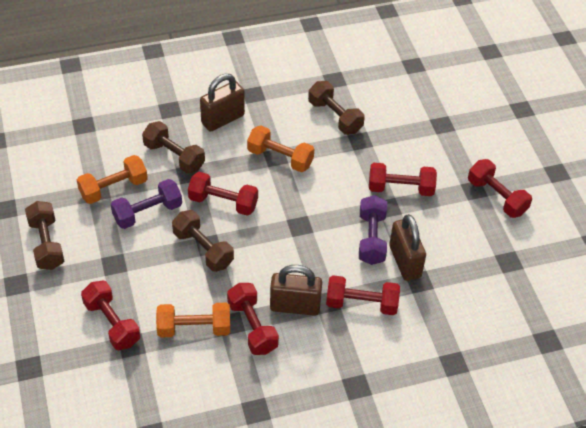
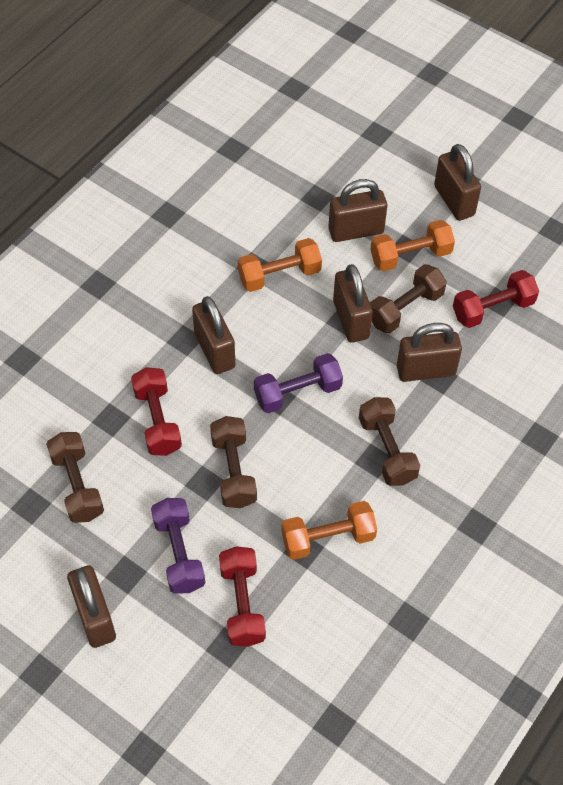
brown padlock: 3 -> 6
red dumbbell: 6 -> 3

